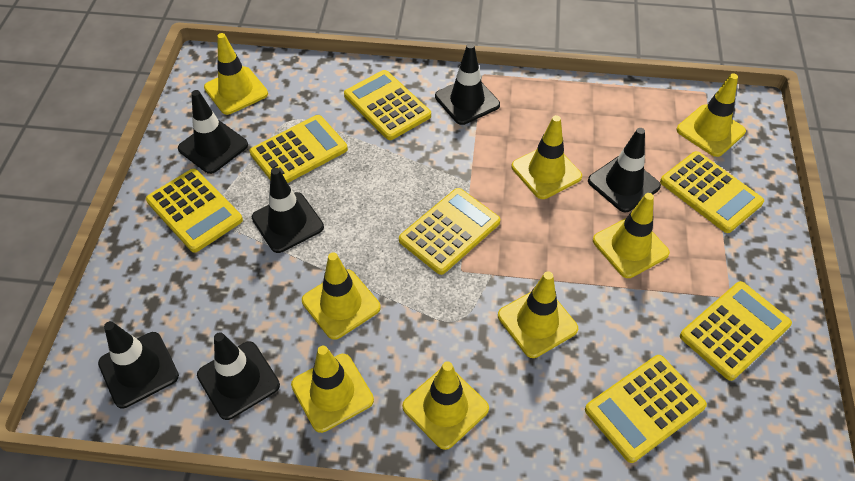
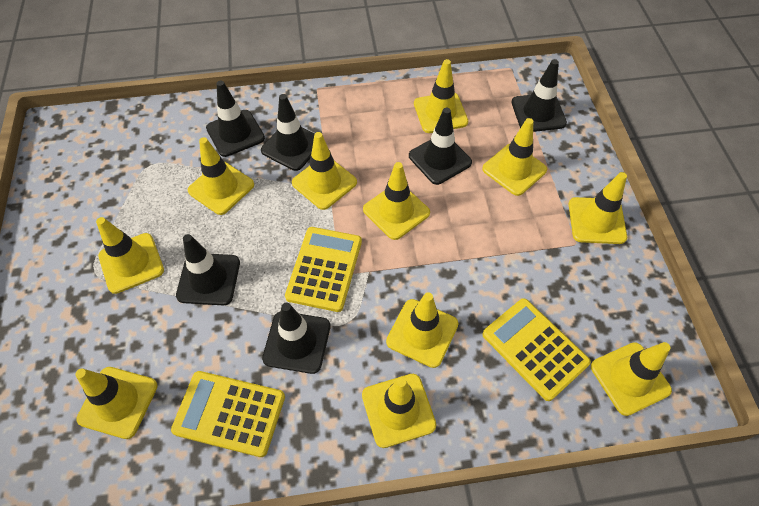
yellow calculator: 7 -> 3
yellow traffic cone: 8 -> 11

